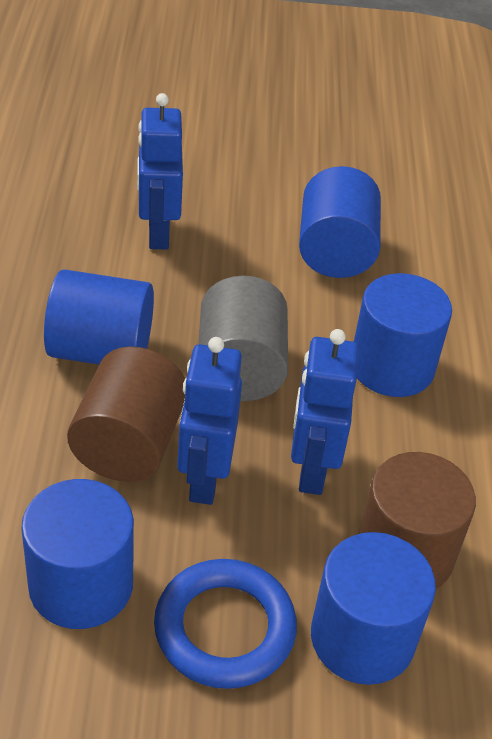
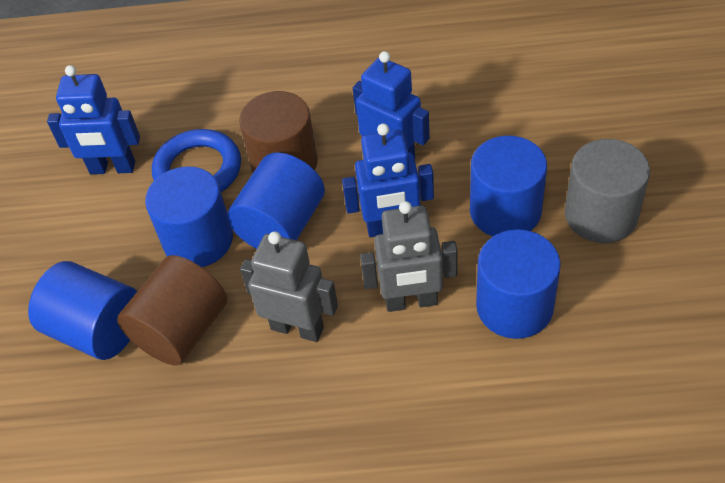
grey robot: 0 -> 2

